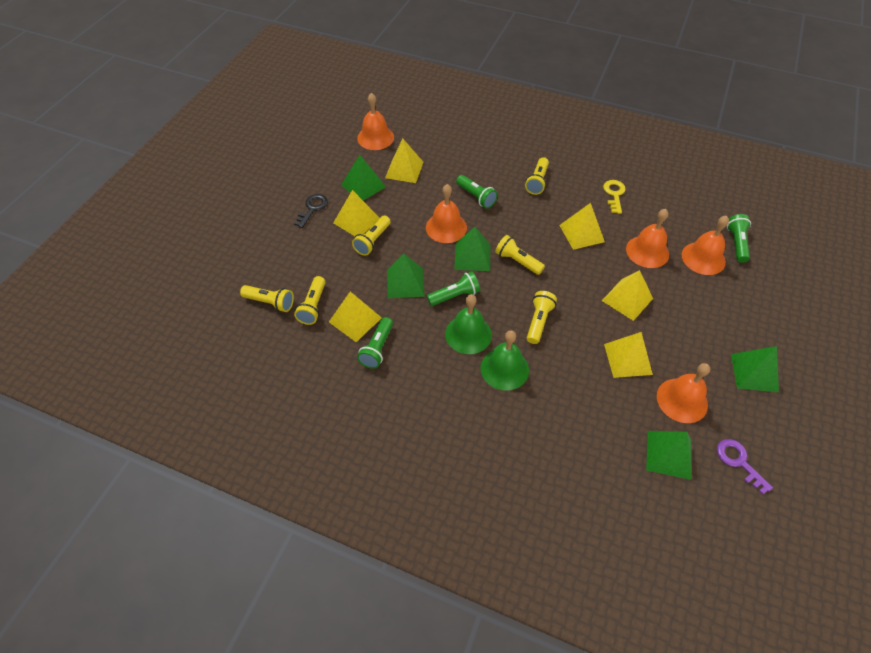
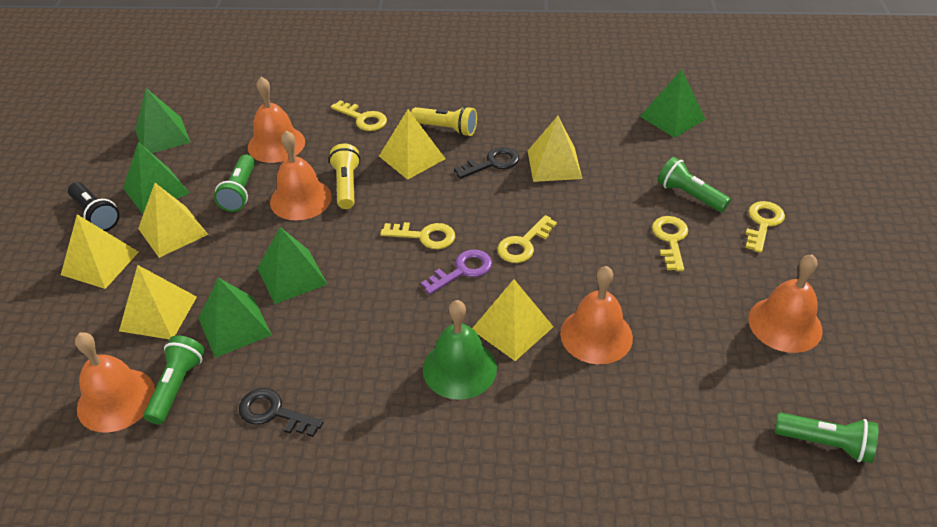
black flashlight: 0 -> 1
black key: 1 -> 2
green bell: 2 -> 1
yellow flashlight: 6 -> 2
yellow key: 1 -> 5

